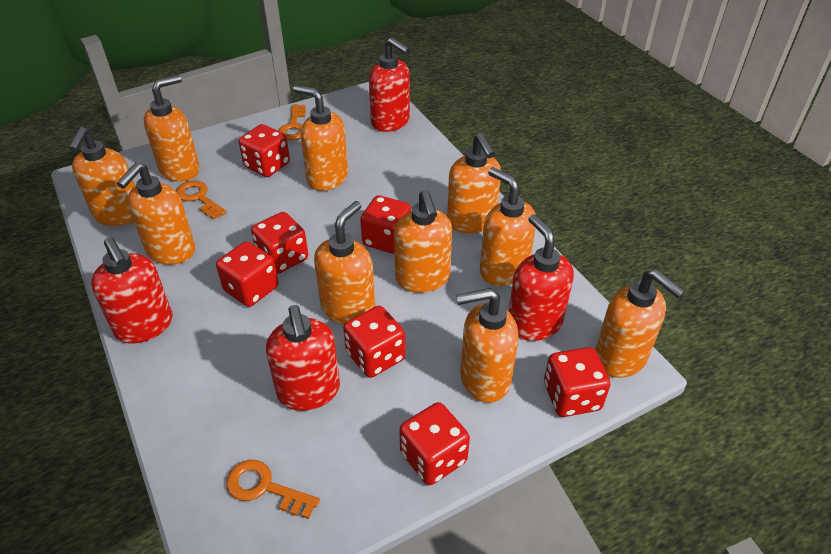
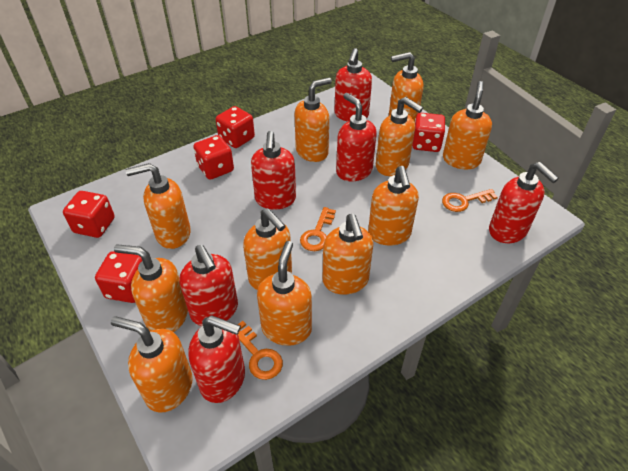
orange soap dispenser: 10 -> 11
red dice: 7 -> 5
red soap dispenser: 4 -> 6

